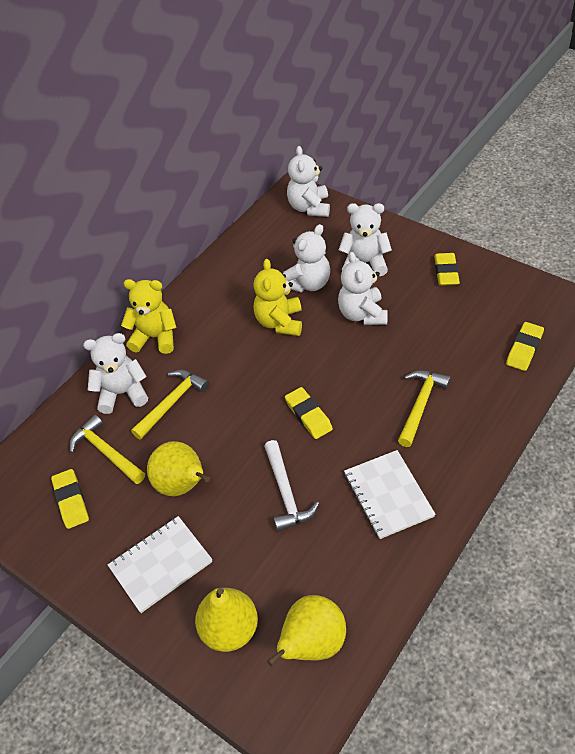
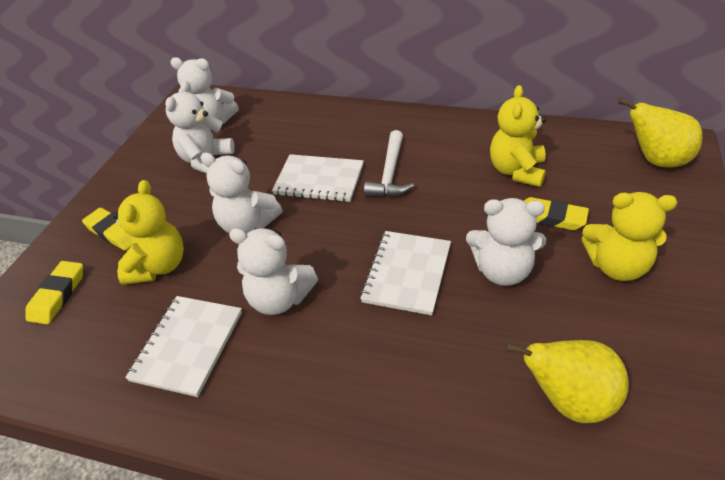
white notebook: 2 -> 3
yellow eraser: 4 -> 3
yellow hammer: 3 -> 0
yellow pear: 3 -> 2
yellow teddy bear: 2 -> 3

